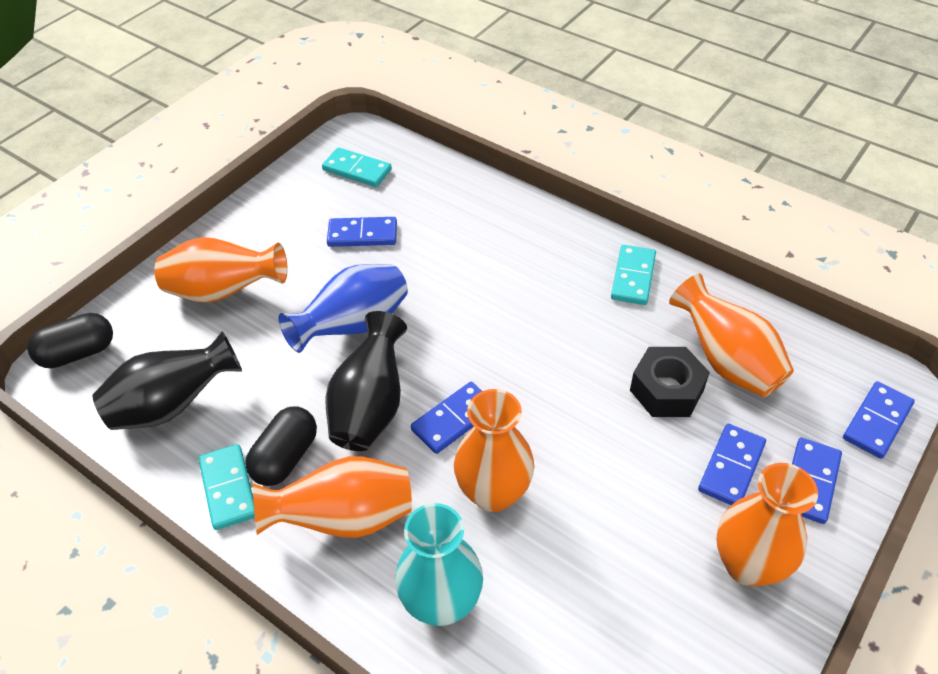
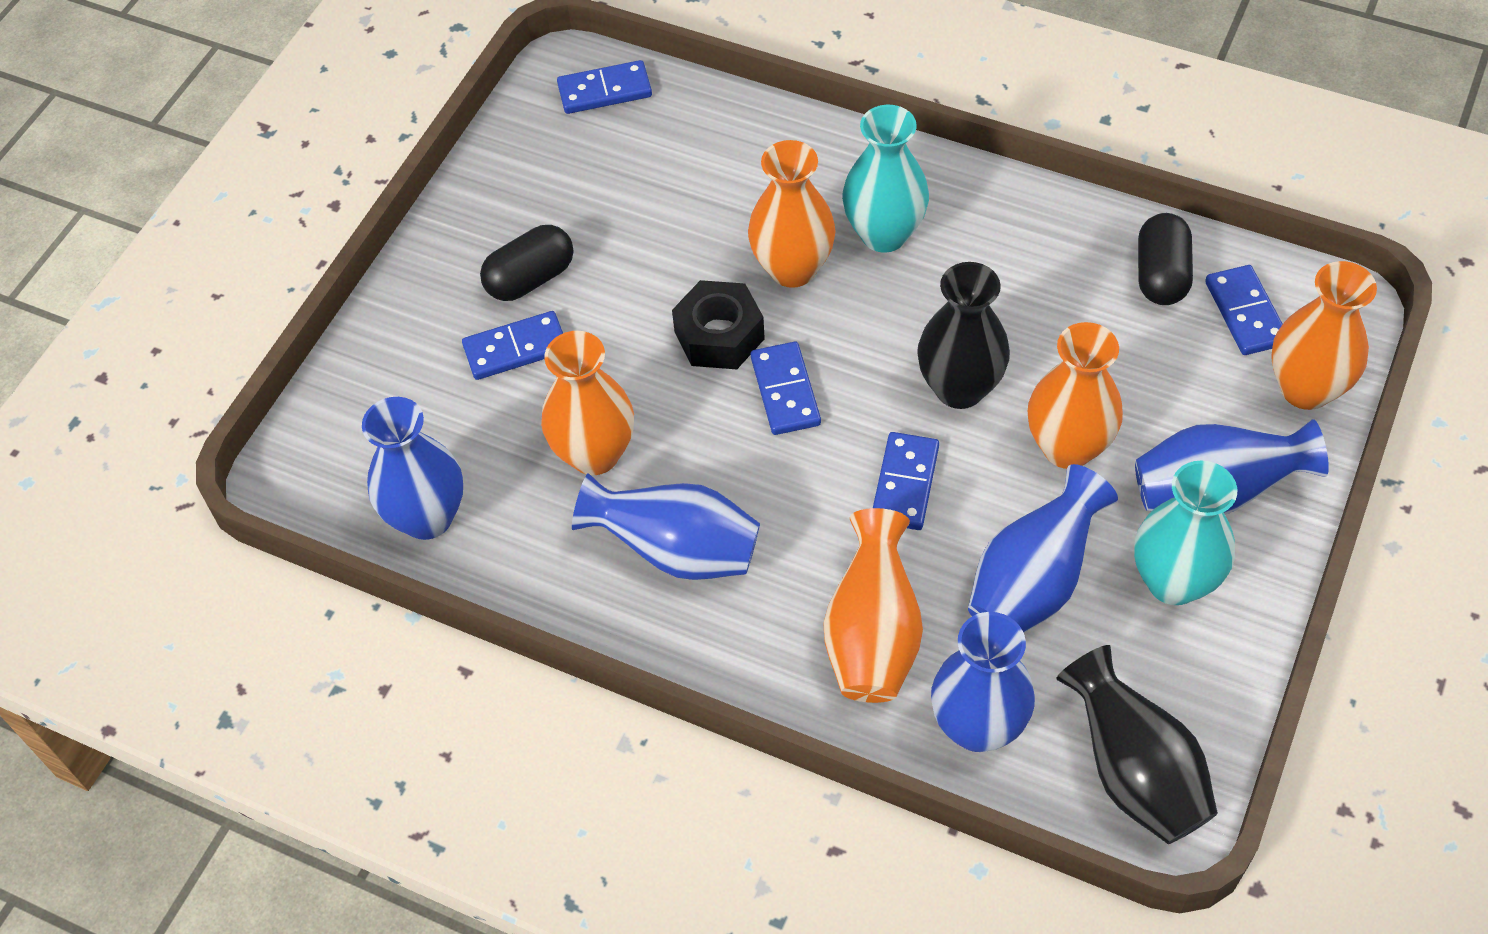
blue vase: 1 -> 5
turquoise domino: 3 -> 0
turquoise vase: 1 -> 2

